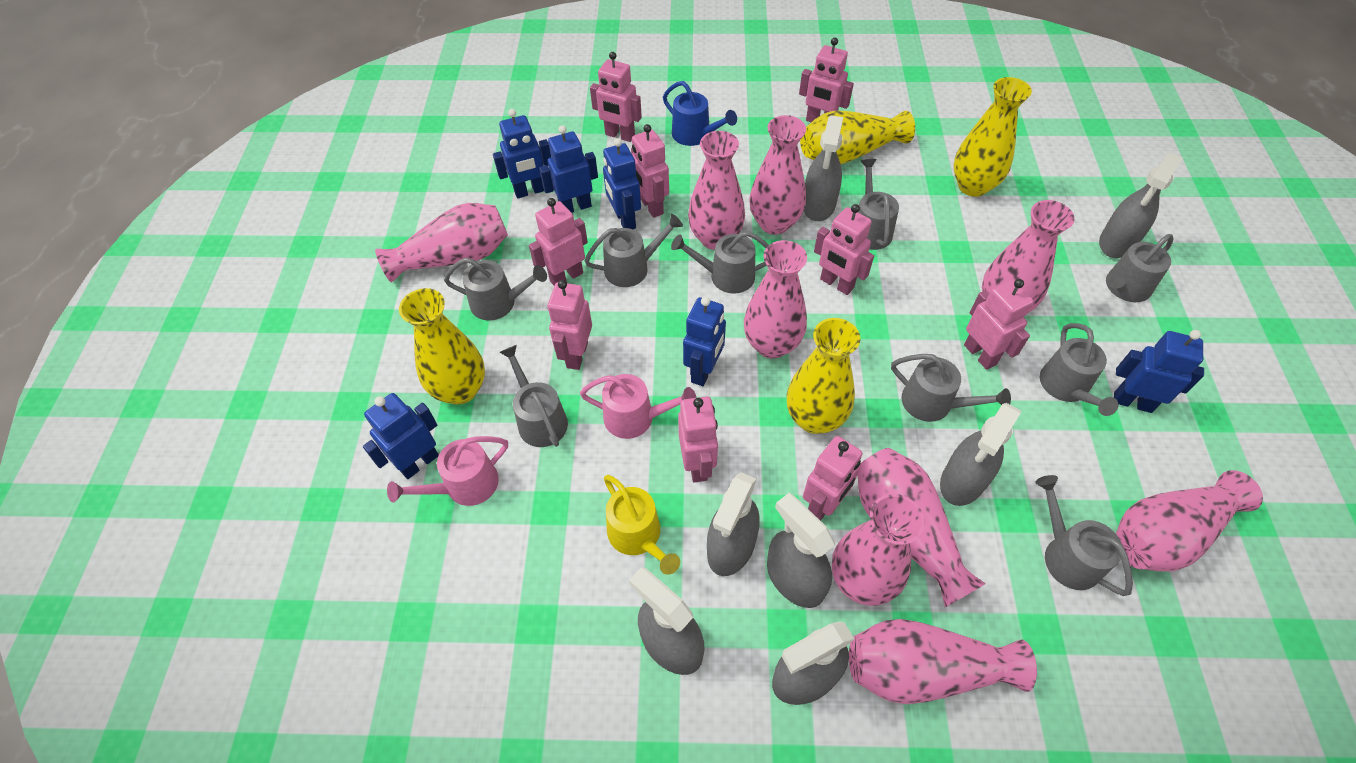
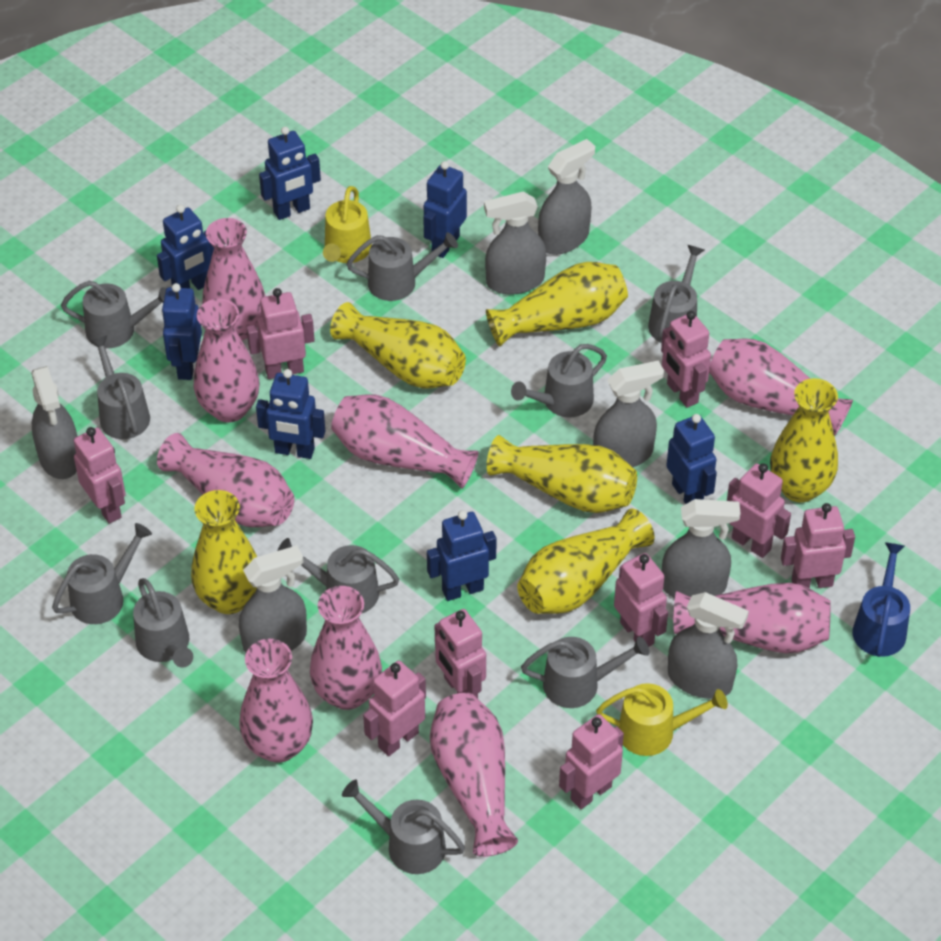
blue robot: 6 -> 7
grey watering can: 9 -> 10
pink watering can: 2 -> 0
yellow vase: 4 -> 6
yellow watering can: 1 -> 2

